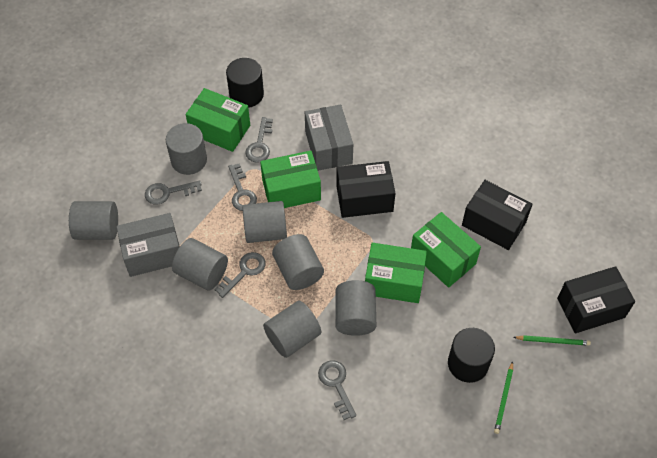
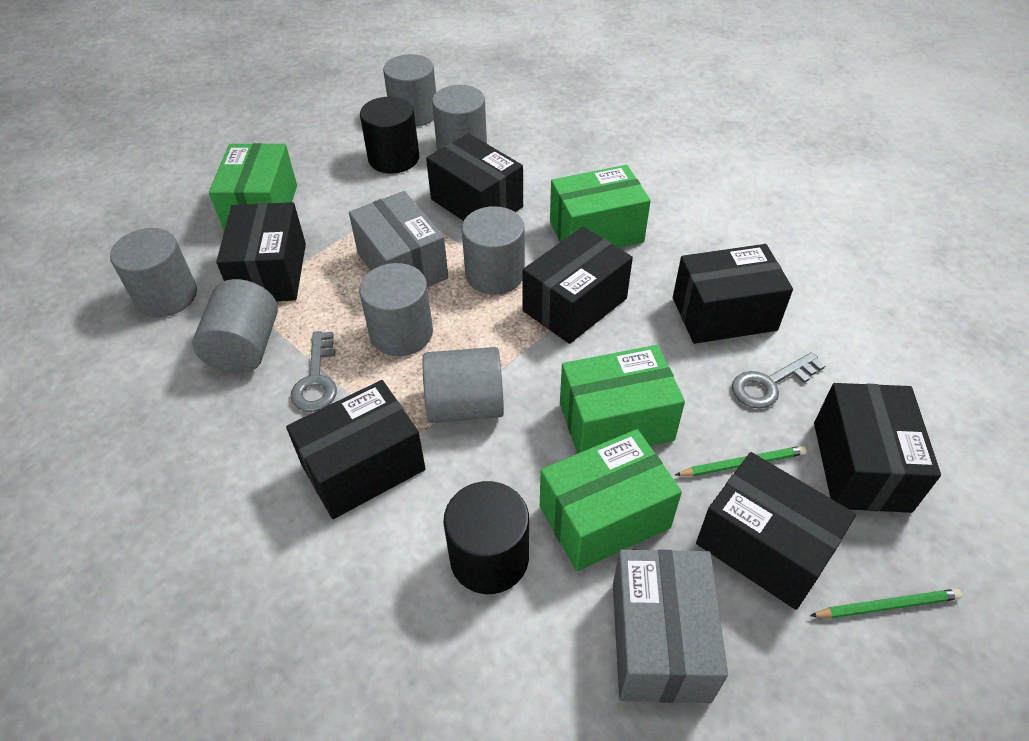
black box: 3 -> 7
grey key: 5 -> 2

